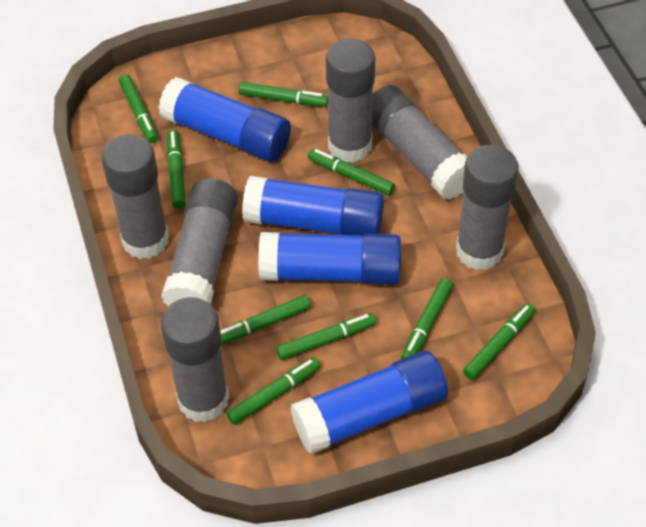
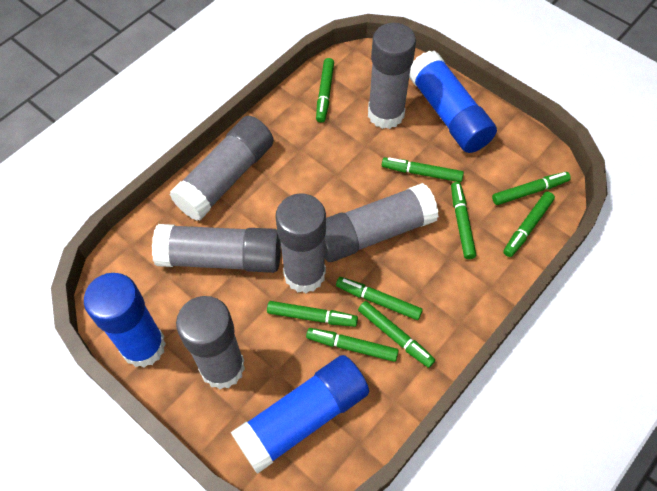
blue glue stick: 4 -> 3

